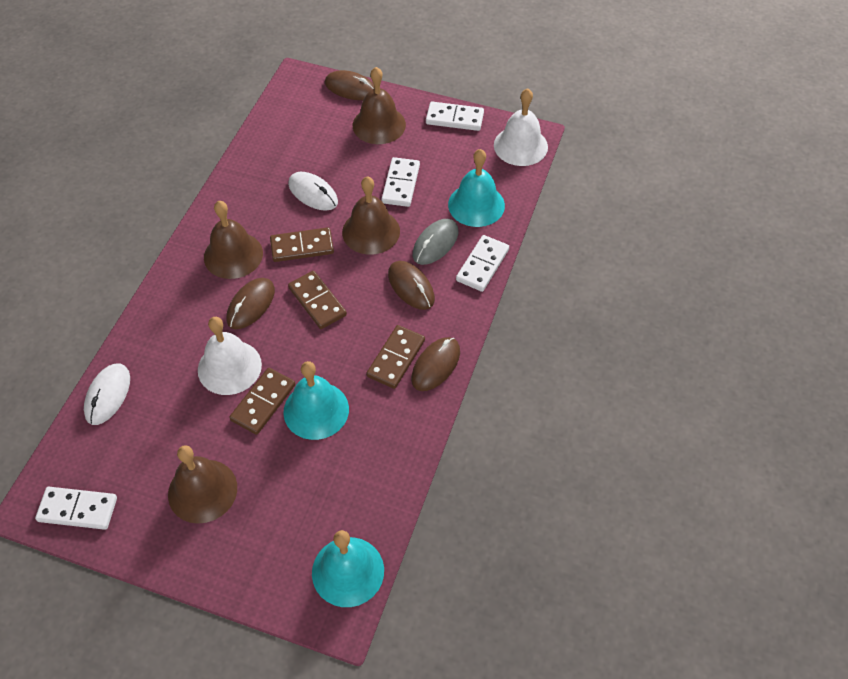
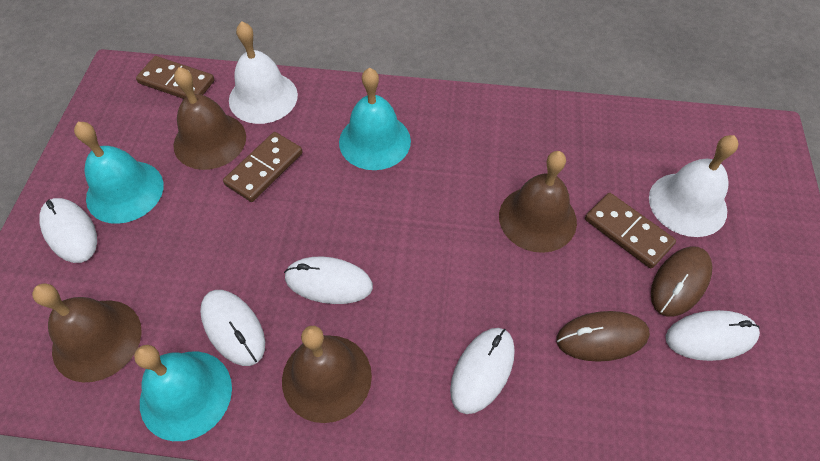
brown domino: 4 -> 3
brown mouse: 4 -> 2
grey mouse: 1 -> 0
white domino: 4 -> 0
white mouse: 2 -> 5

